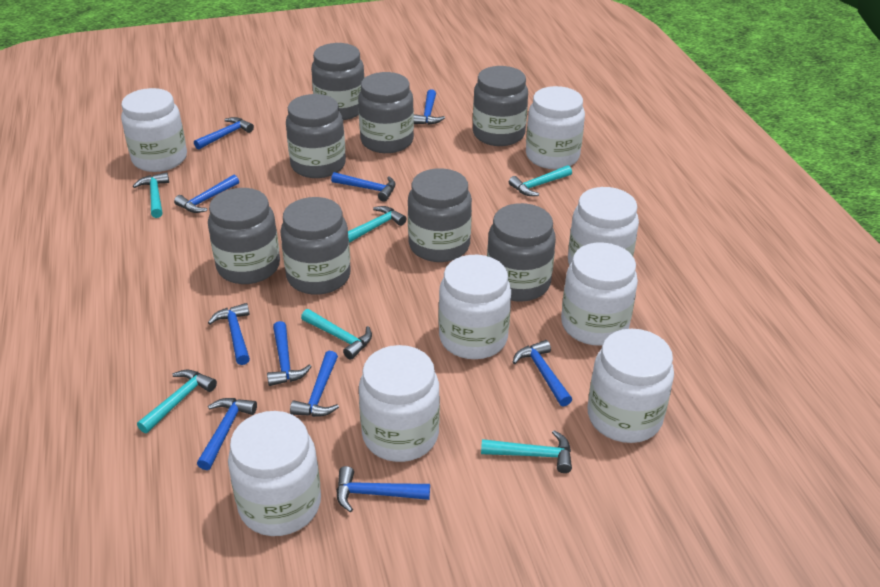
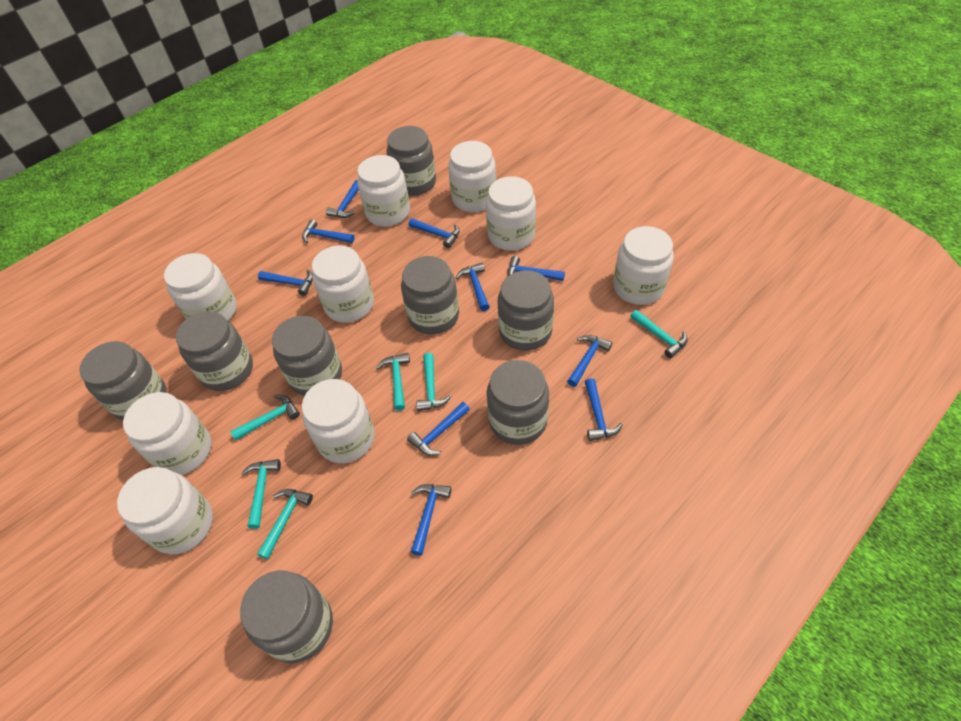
white jar: 8 -> 9

